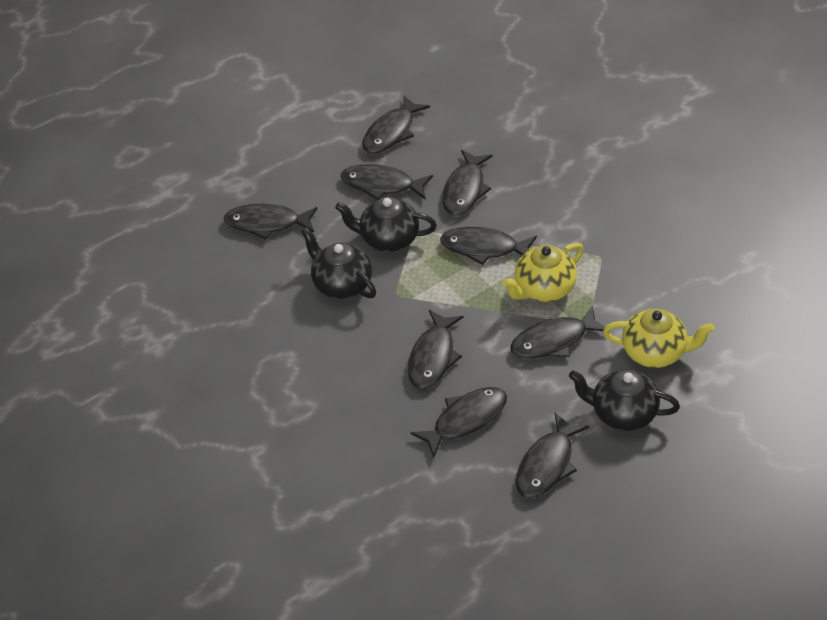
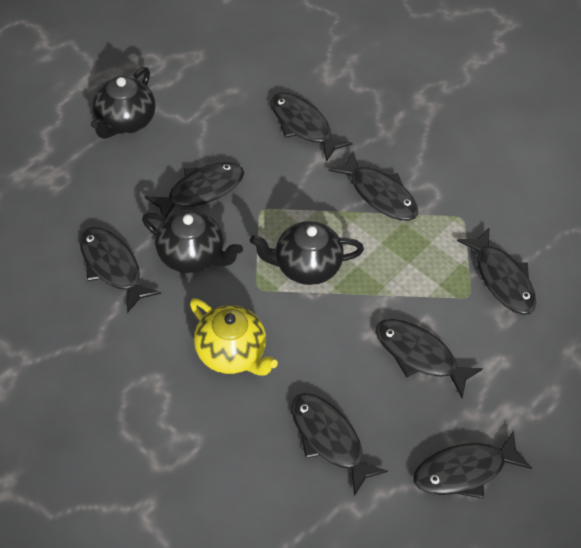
black fish: 9 -> 8
yellow teapot: 2 -> 1

